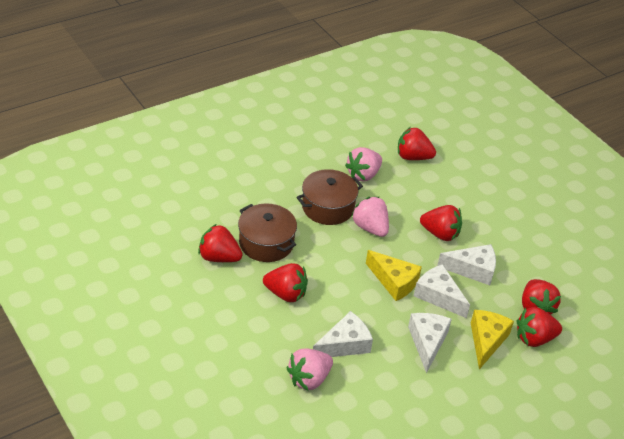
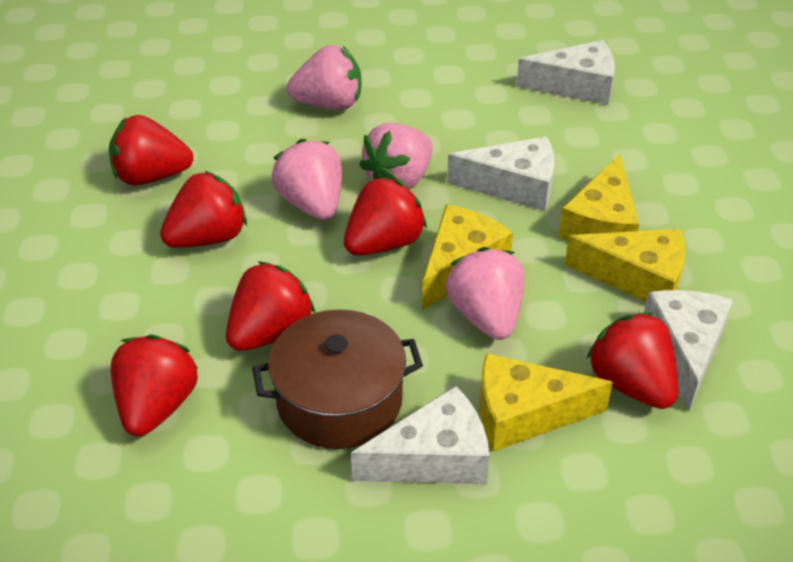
brown pot: 2 -> 1
pink strawberry: 3 -> 4
yellow cheese: 2 -> 4

